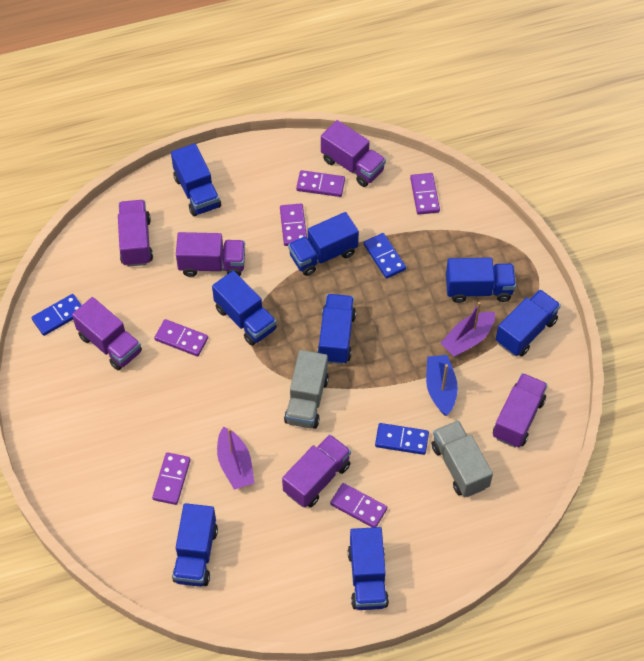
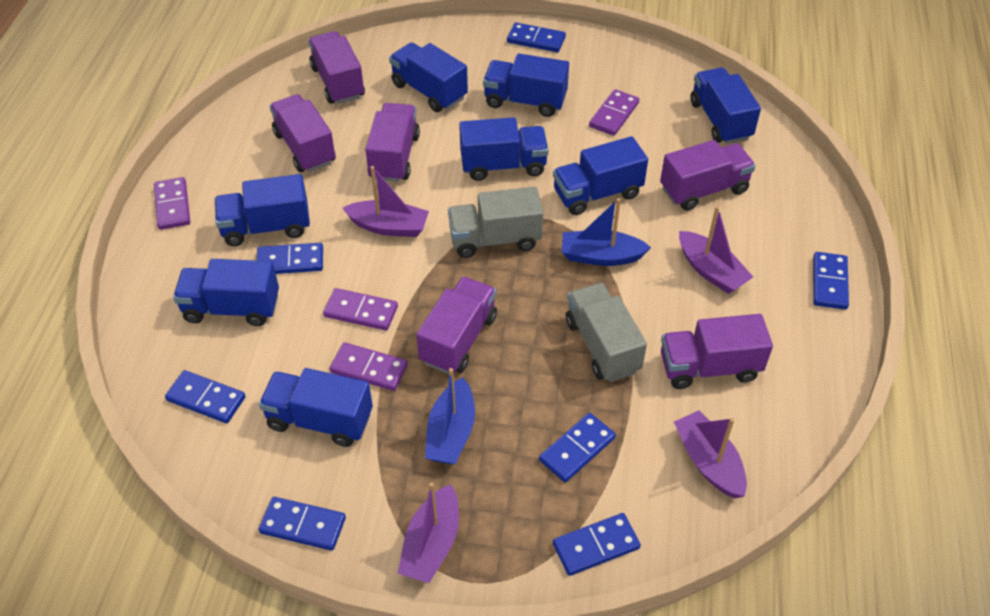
blue boat: 1 -> 2
blue domino: 3 -> 7
purple boat: 2 -> 4
purple domino: 6 -> 4

